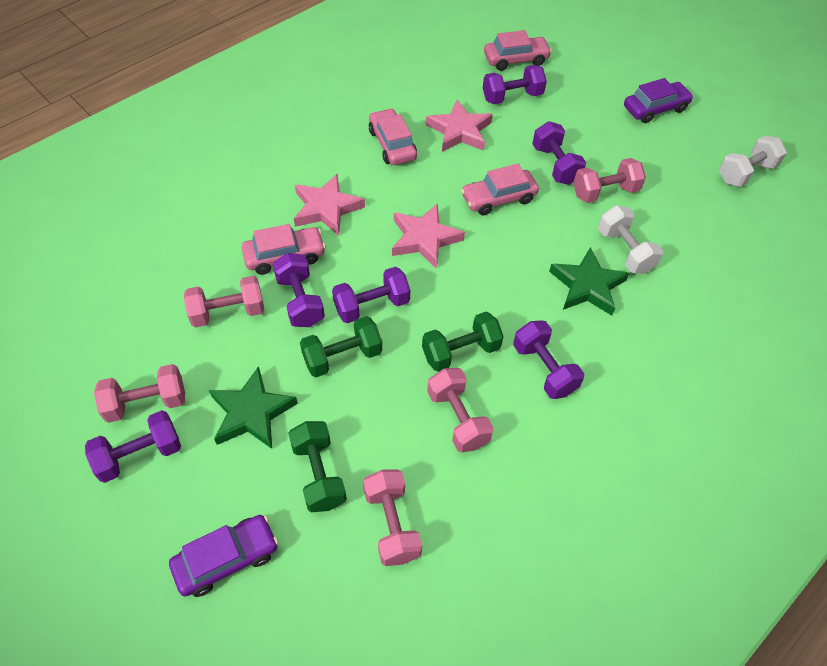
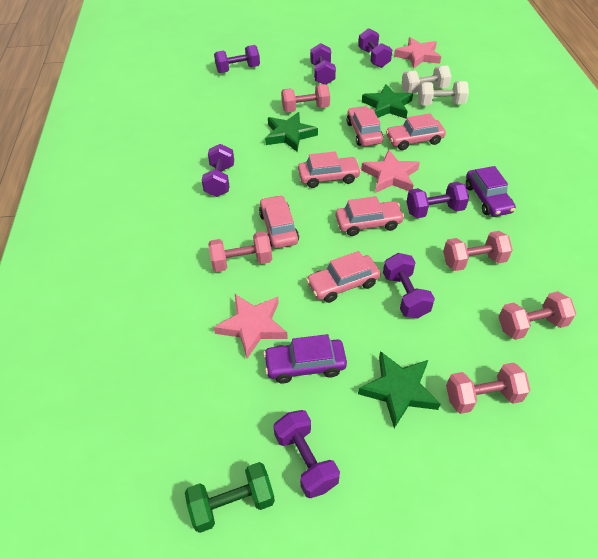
green dumbbell: 3 -> 1
green star: 2 -> 3
pink car: 4 -> 6
purple dumbbell: 6 -> 7

